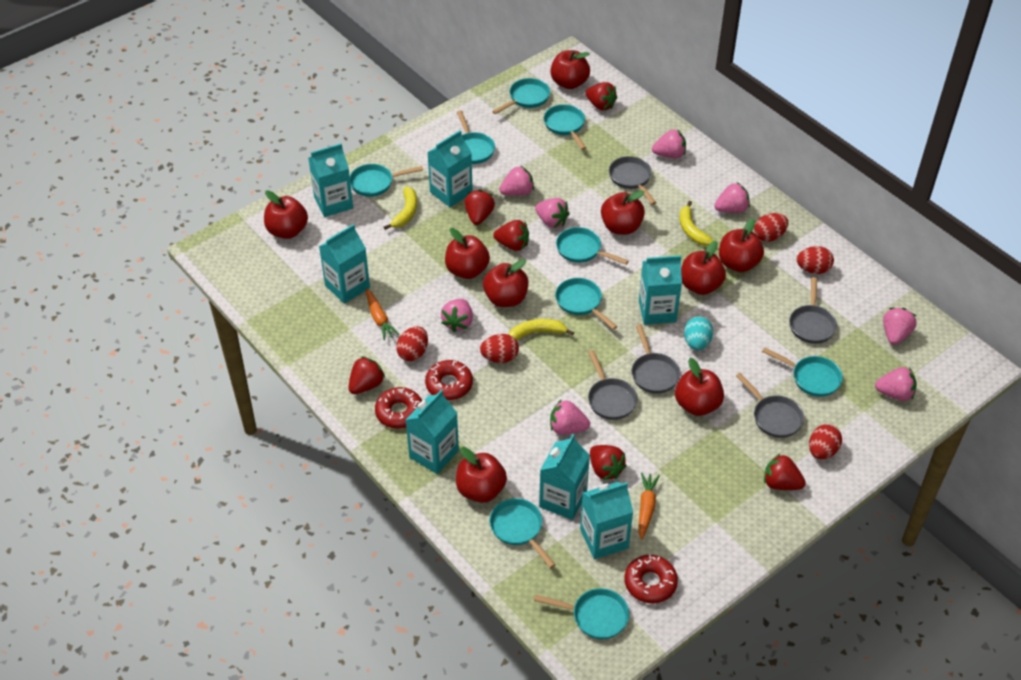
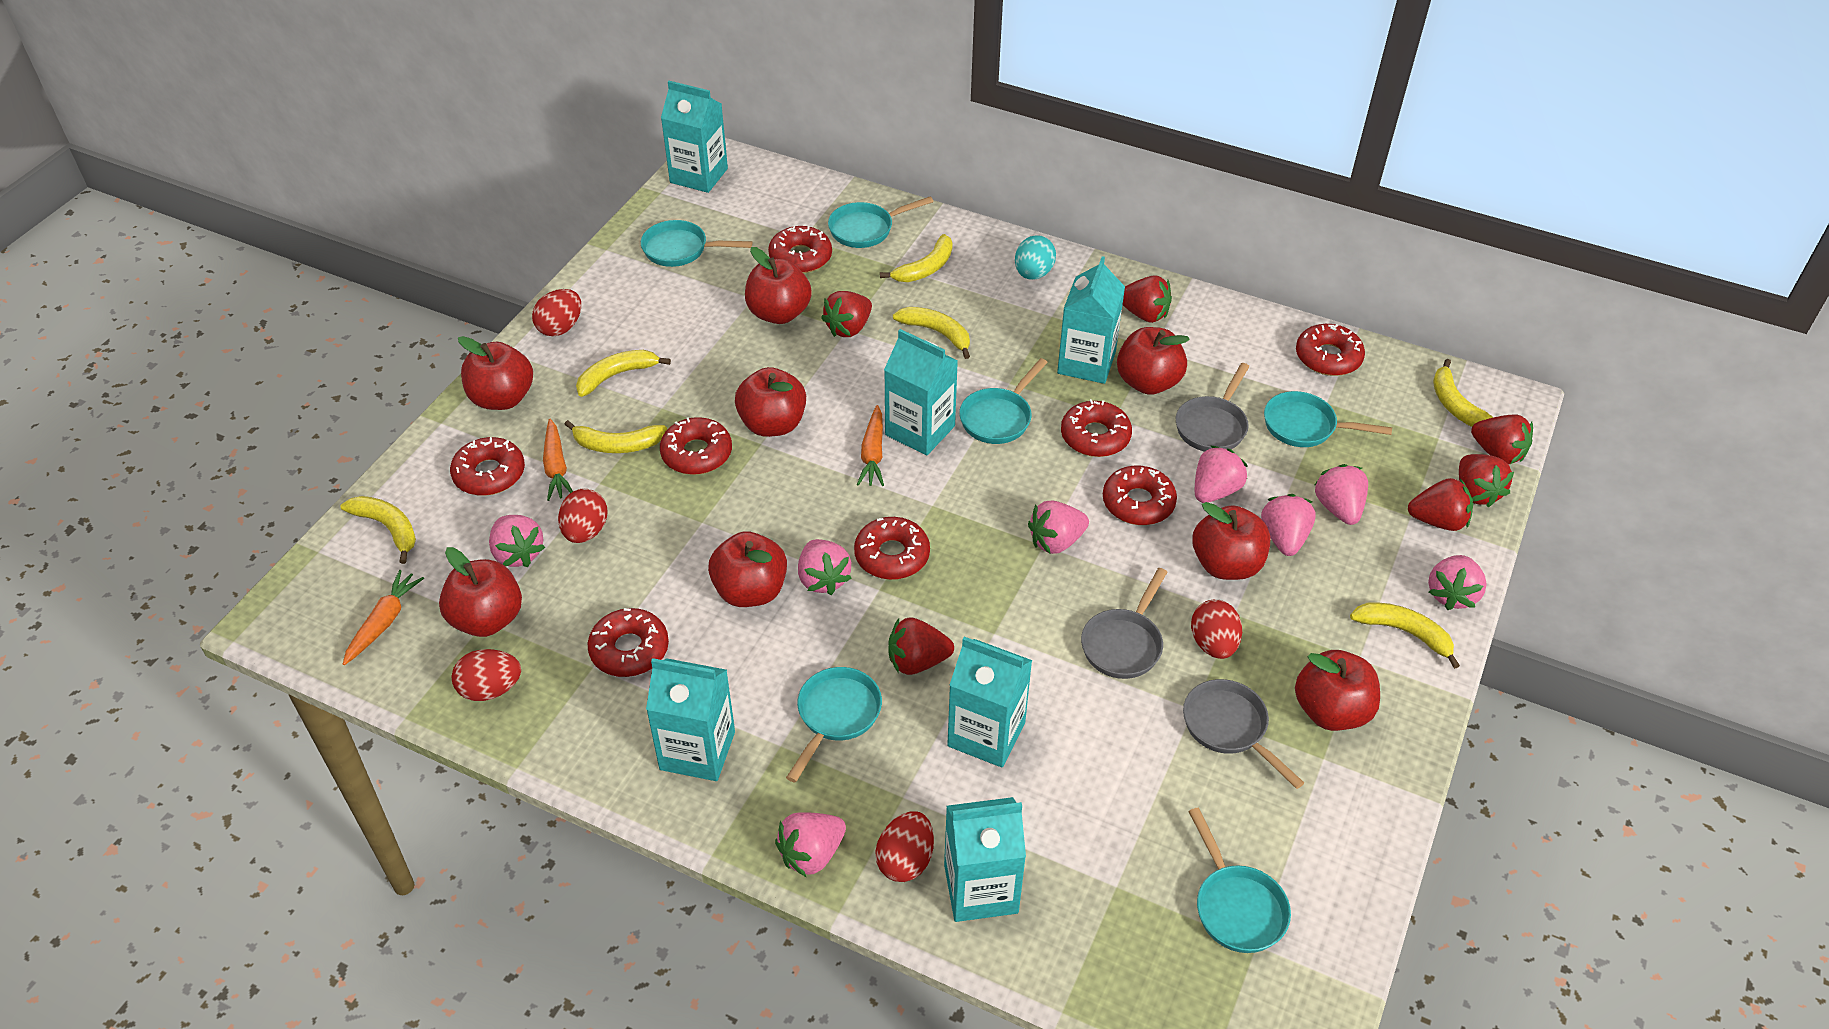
grey pan: 5 -> 3
orange carrot: 2 -> 3
red apple: 9 -> 8
red donut: 3 -> 8
turquoise carton: 7 -> 6
turquoise pan: 9 -> 6
yellow banana: 3 -> 7

